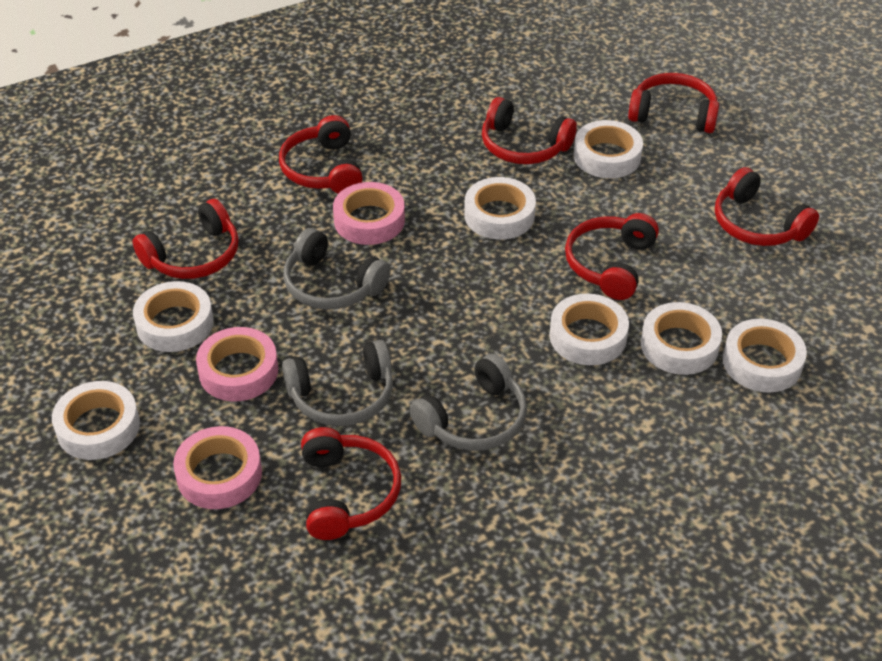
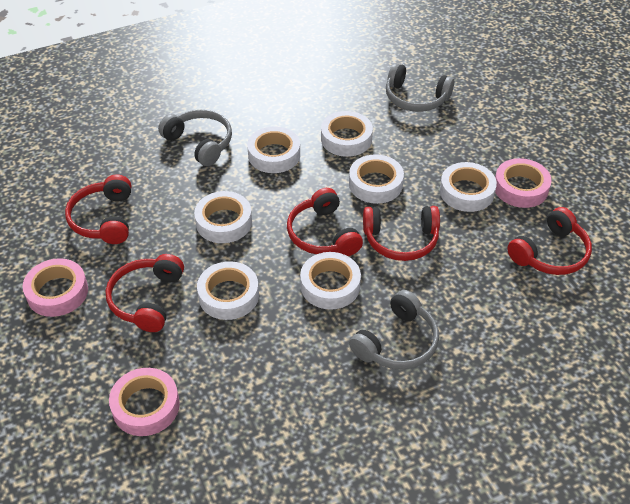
red headphones: 7 -> 5

